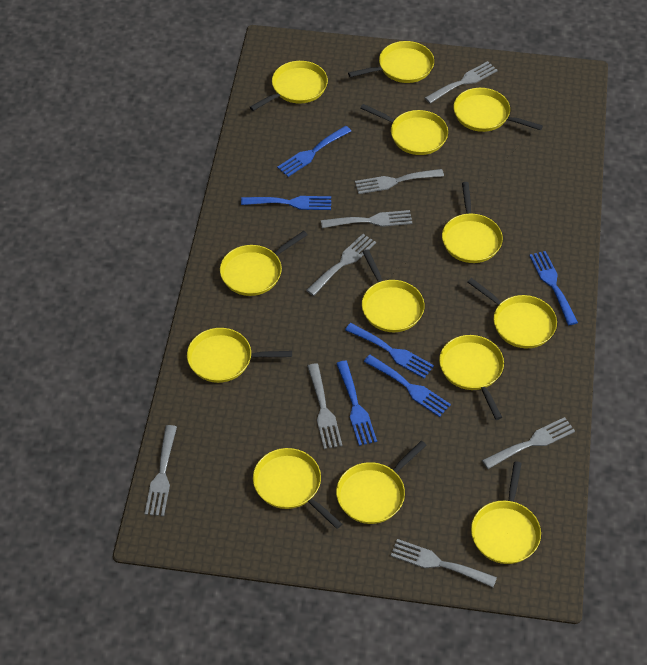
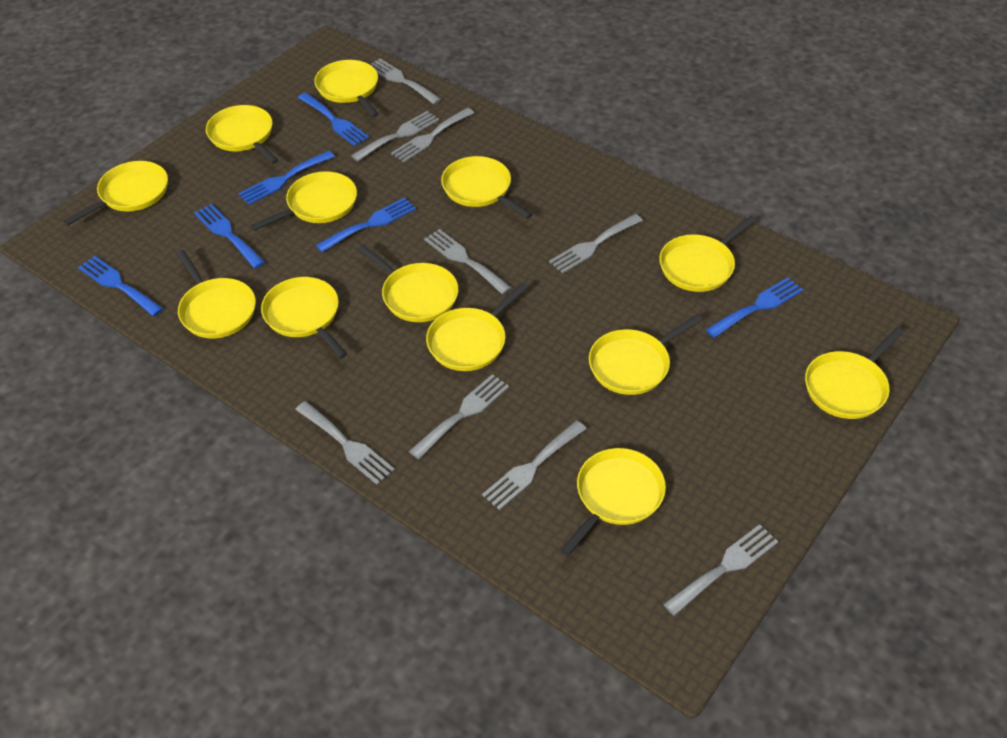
grey fork: 8 -> 9

